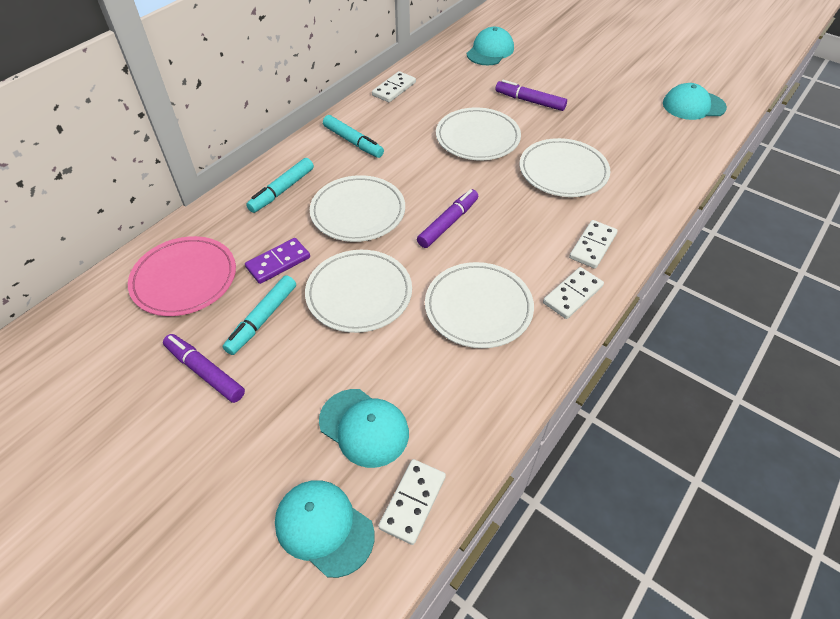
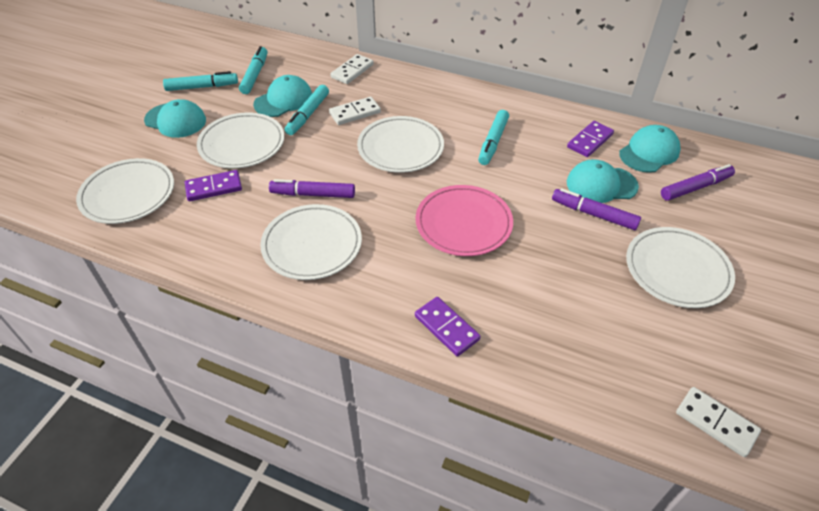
purple domino: 1 -> 3
turquoise marker: 3 -> 4
white domino: 4 -> 3

